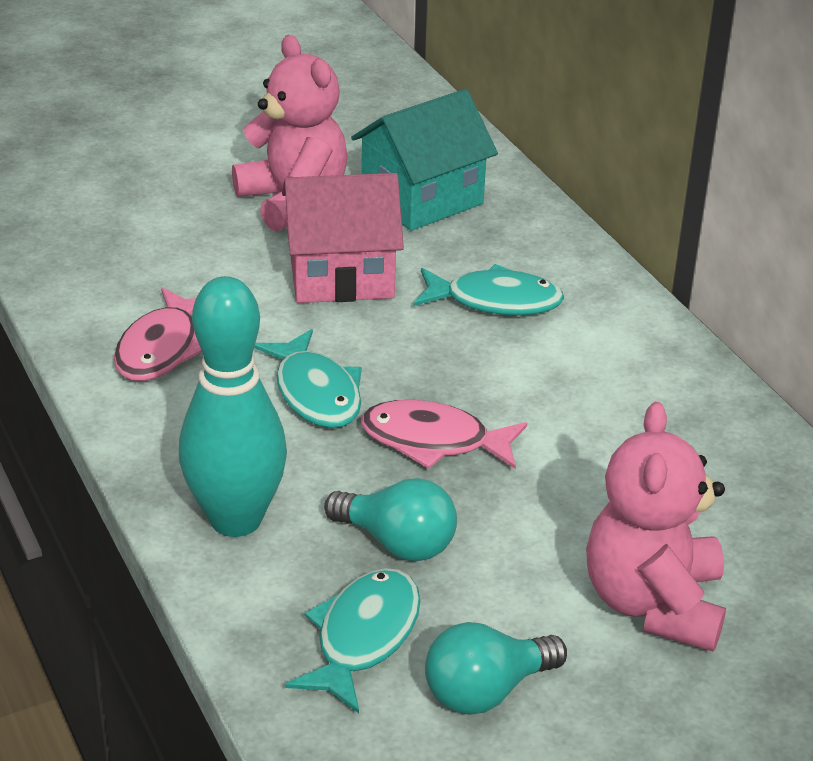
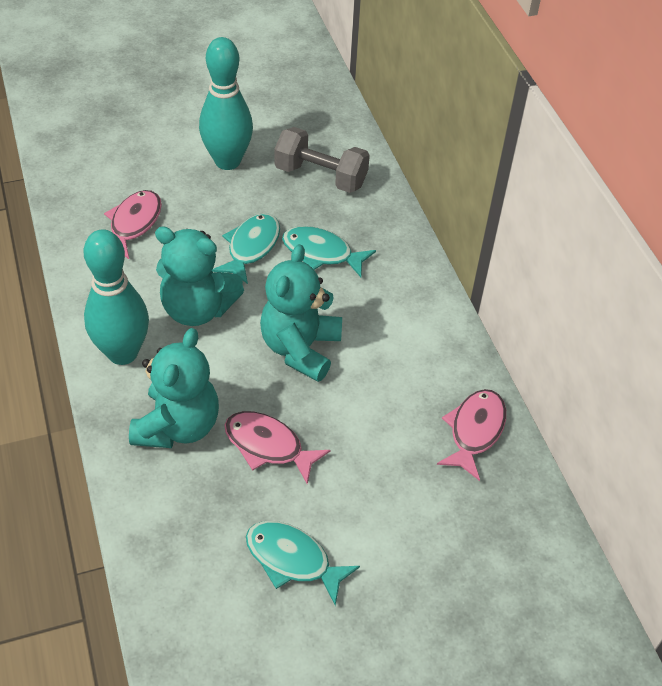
grey dumbbell: 0 -> 1
pink fish: 2 -> 3
pink house: 1 -> 0
pink teddy bear: 2 -> 0
turquoise bowling pin: 1 -> 2
turquoise house: 1 -> 0
turquoise light bulb: 2 -> 0
turquoise teddy bear: 0 -> 3

